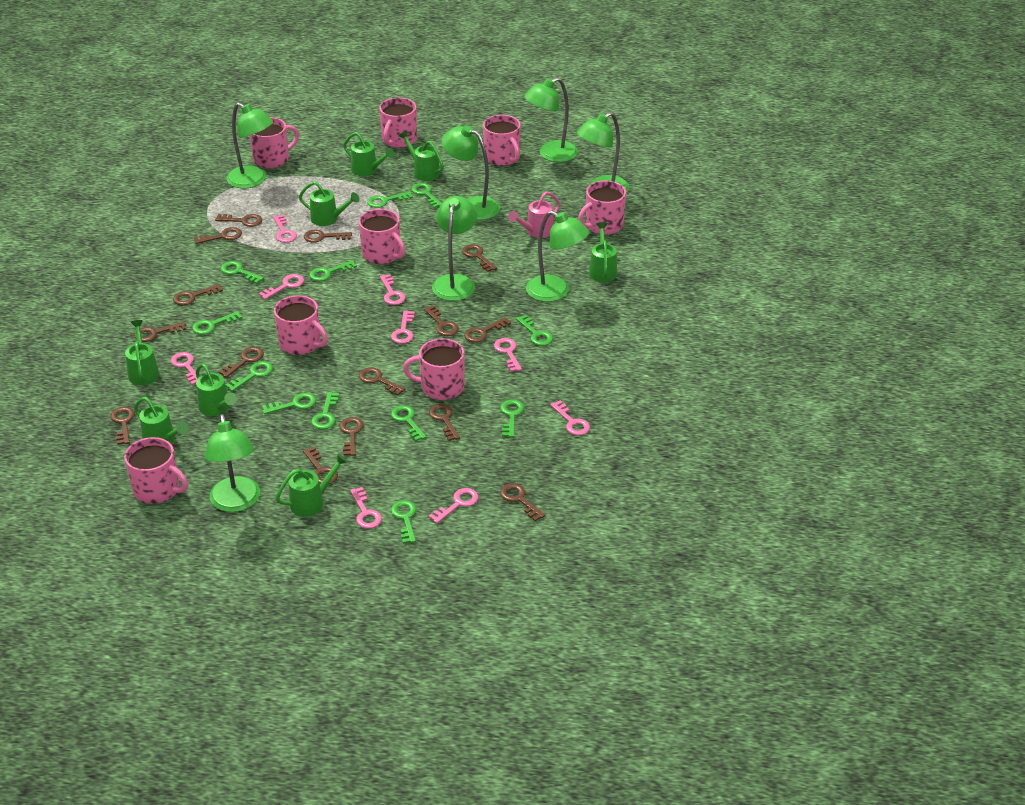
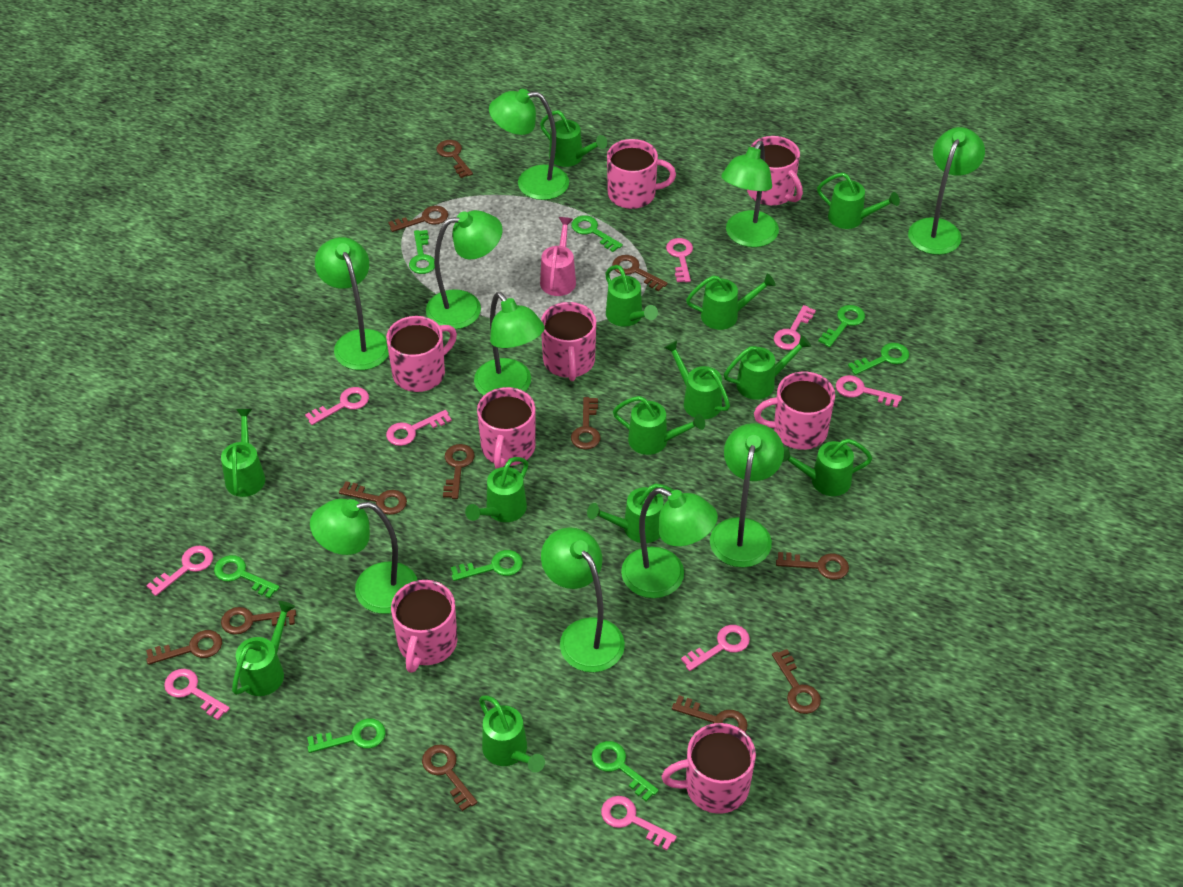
brown key: 15 -> 12
green key: 12 -> 8
green lamp: 7 -> 10
green watering can: 8 -> 13

